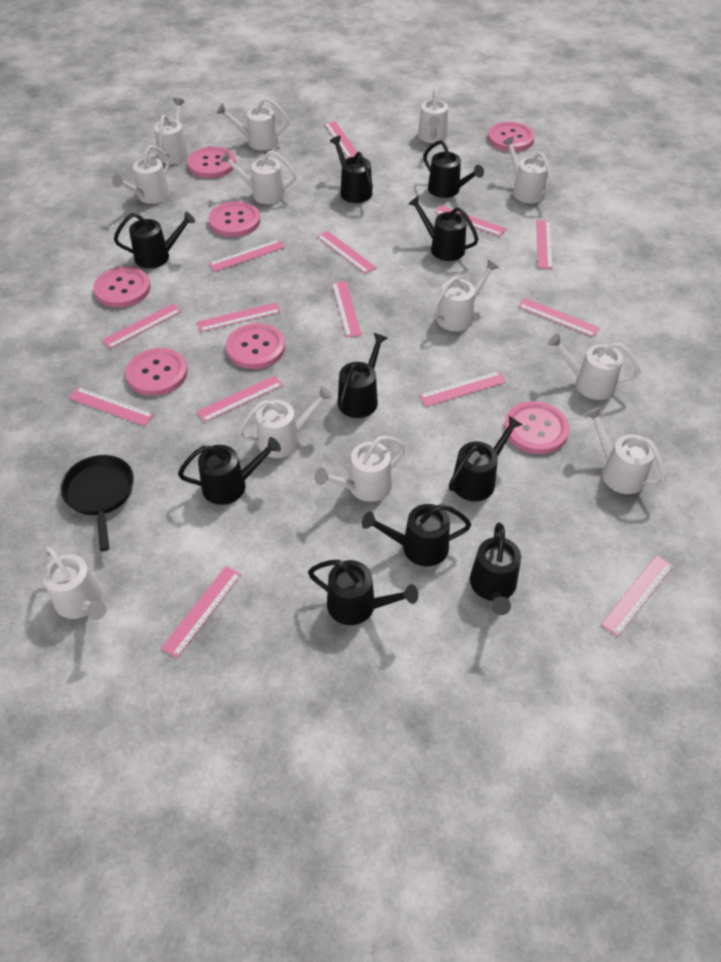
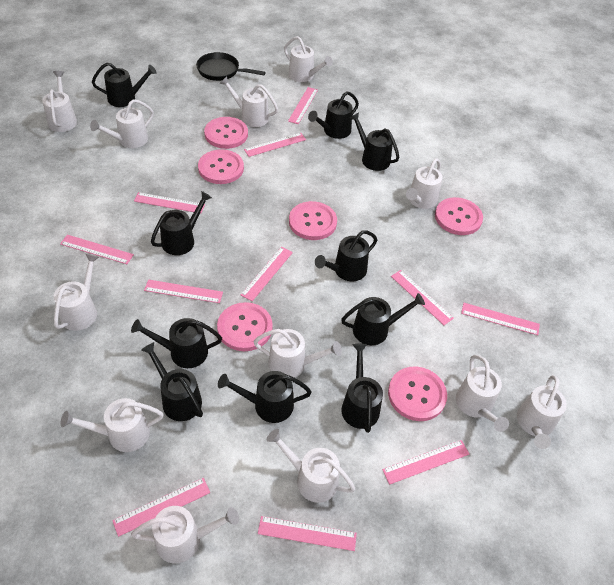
pink button: 7 -> 6
pink ruler: 14 -> 11

